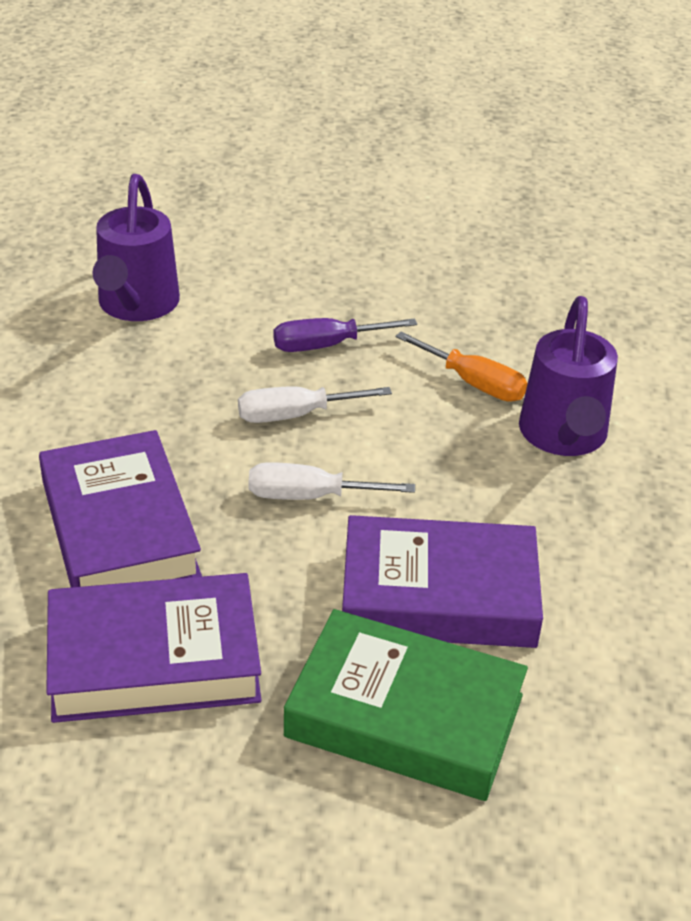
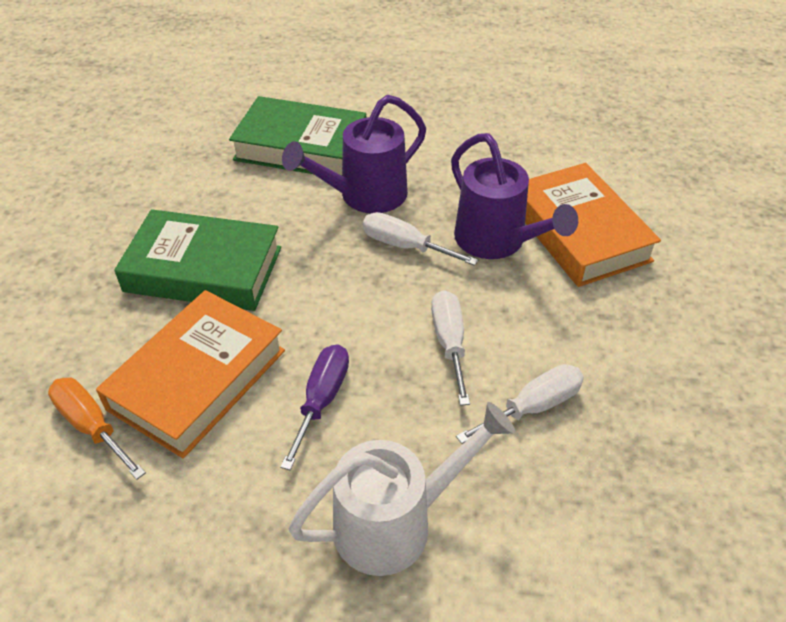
green book: 1 -> 2
orange book: 0 -> 2
purple book: 3 -> 0
white screwdriver: 2 -> 3
white watering can: 0 -> 1

